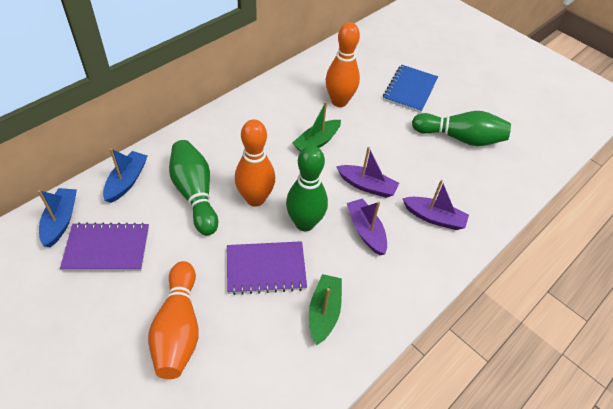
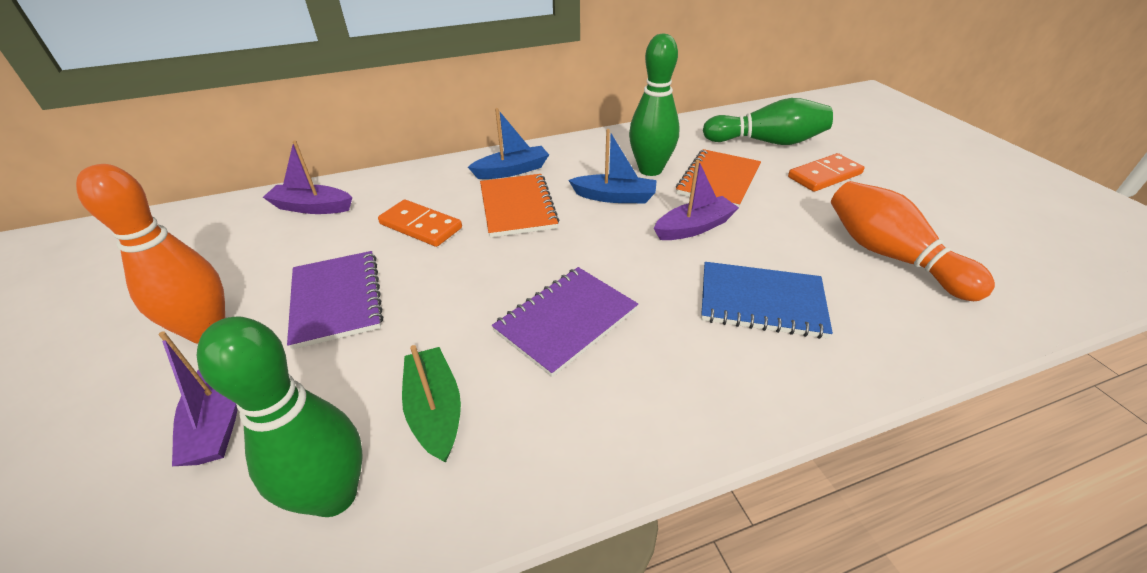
green boat: 2 -> 1
orange bowling pin: 3 -> 2
orange domino: 0 -> 2
orange notebook: 0 -> 2

